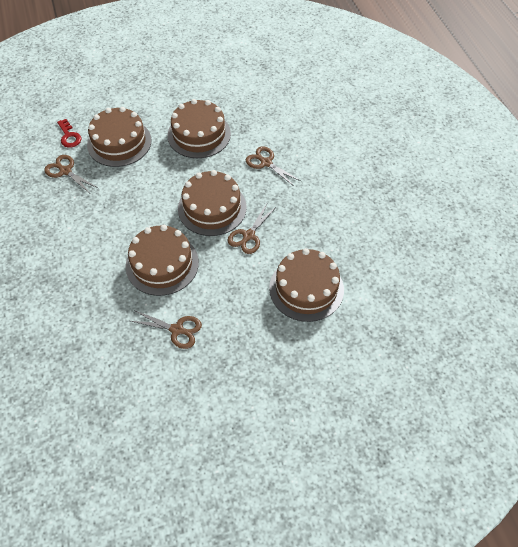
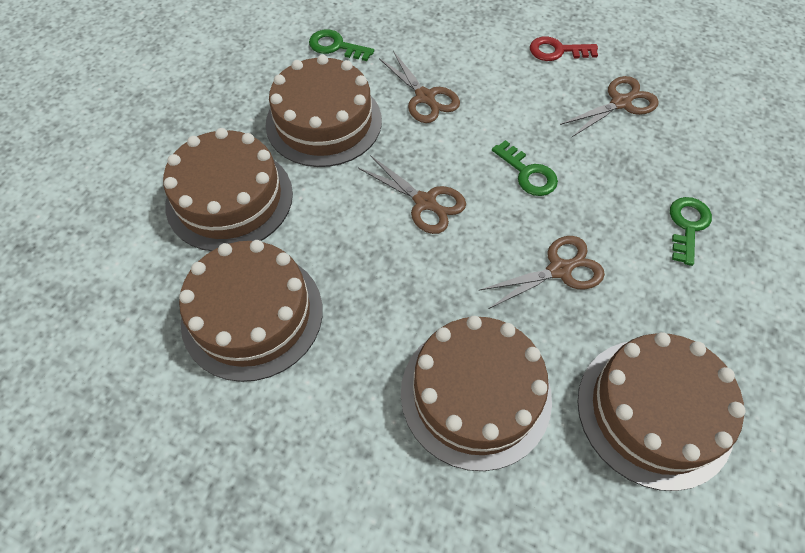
green key: 0 -> 3

